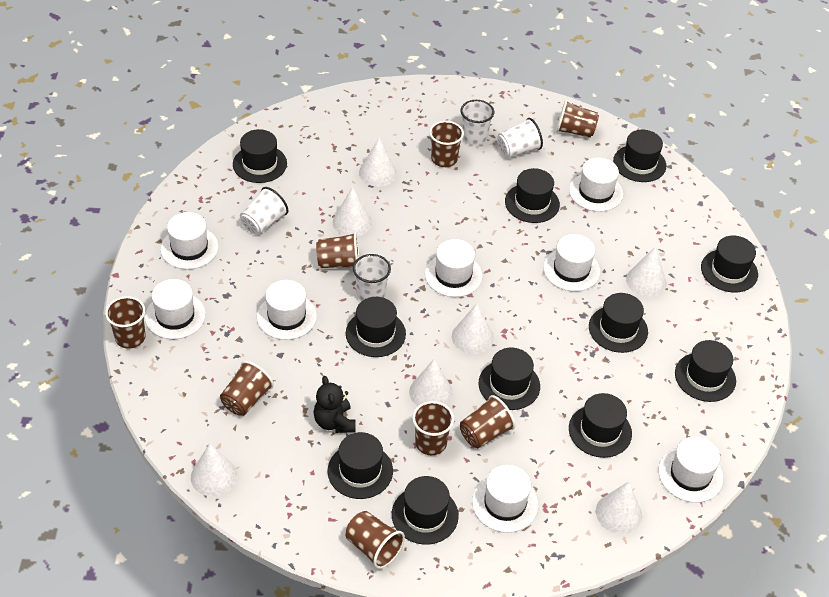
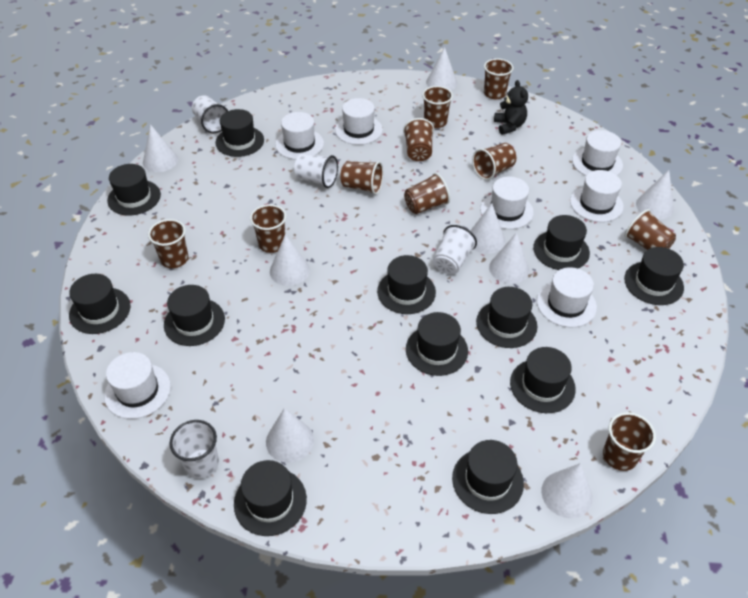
black hat: 11 -> 12
brown cup: 8 -> 10
white cone: 7 -> 8
white hat: 8 -> 7

